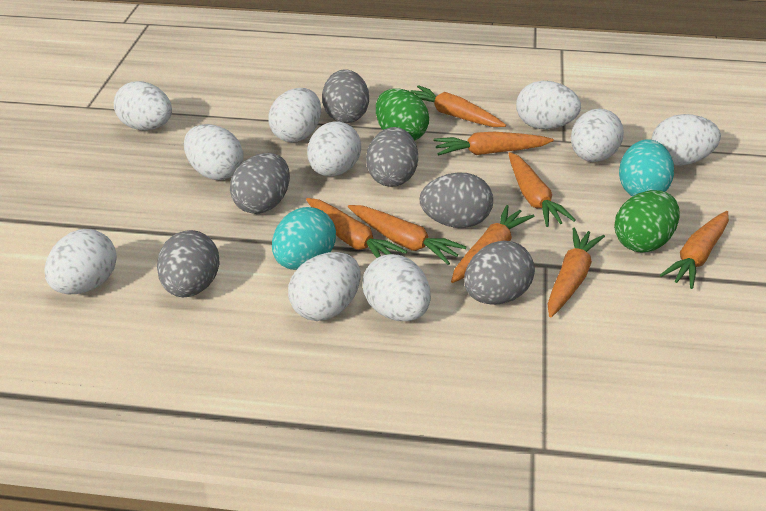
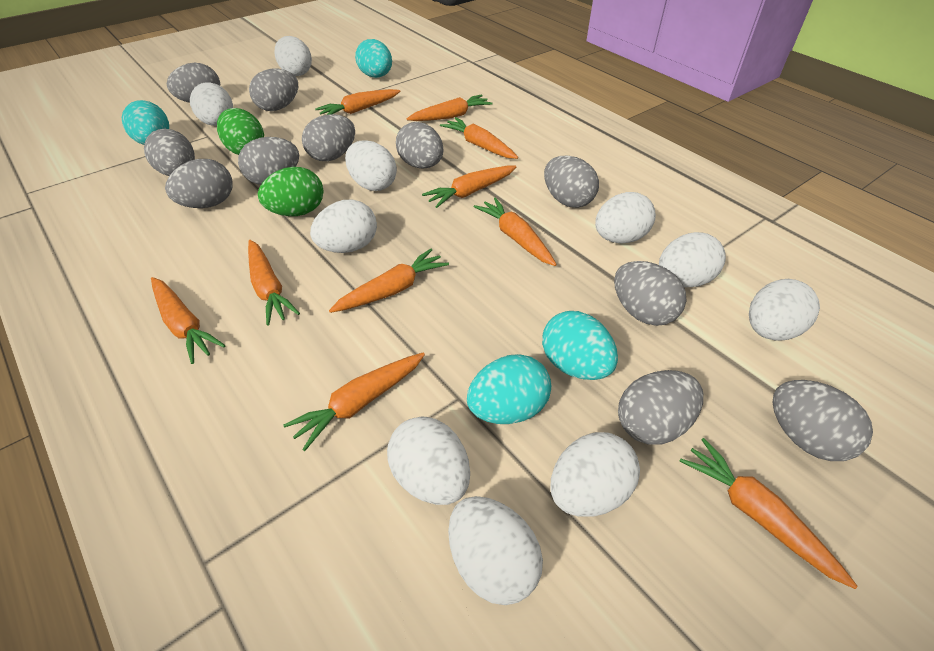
grey egg: 6 -> 11
orange carrot: 8 -> 10
turquoise egg: 2 -> 4

